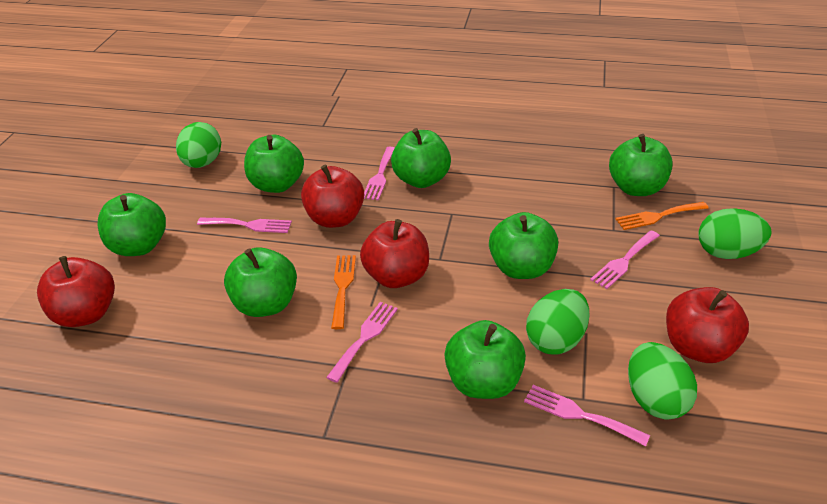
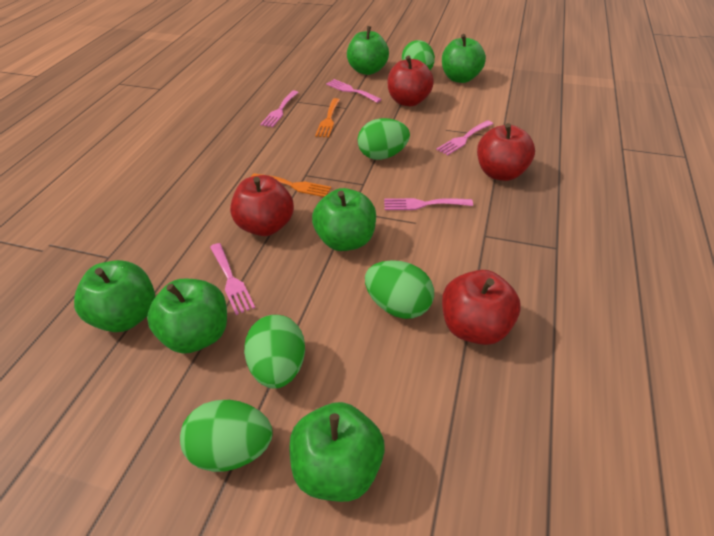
green apple: 7 -> 6
green egg: 4 -> 5

